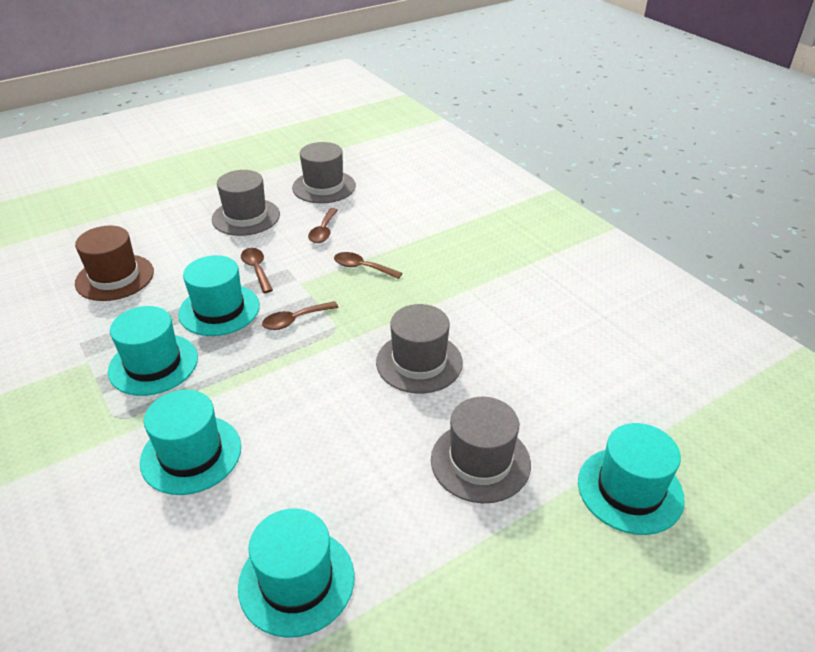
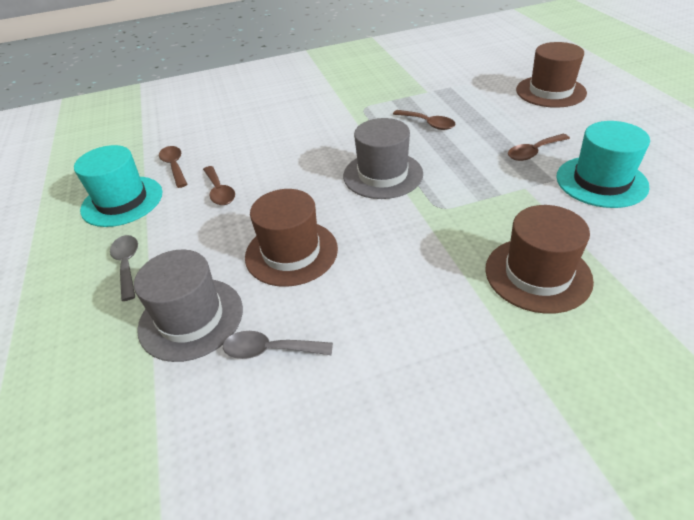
brown hat: 1 -> 3
grey hat: 4 -> 2
grey spoon: 0 -> 2
turquoise hat: 5 -> 2

